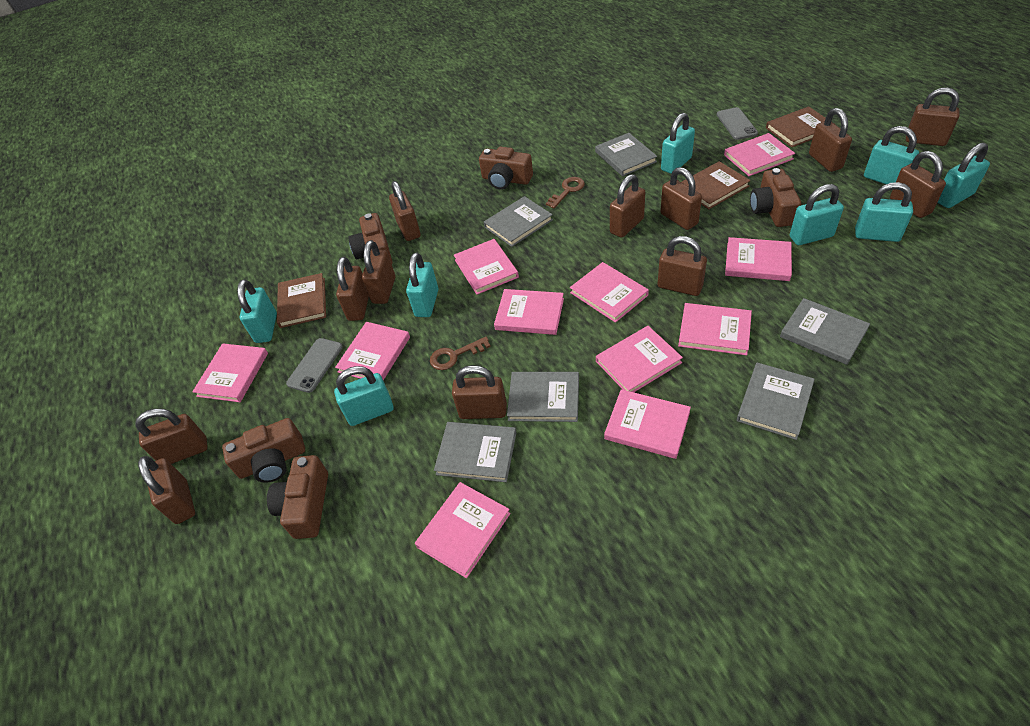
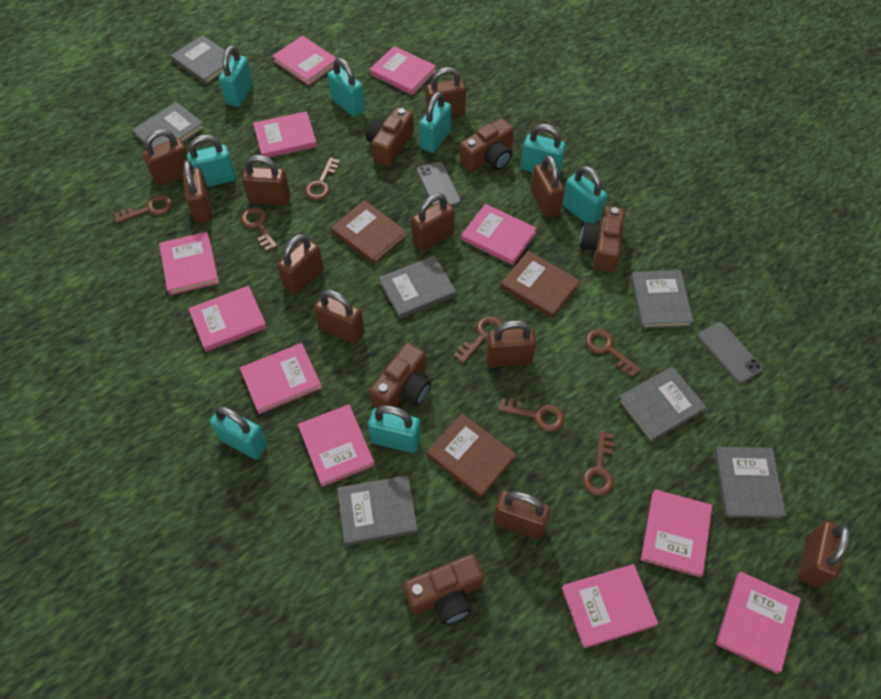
brown key: 2 -> 7
brown padlock: 12 -> 11
grey book: 6 -> 7

